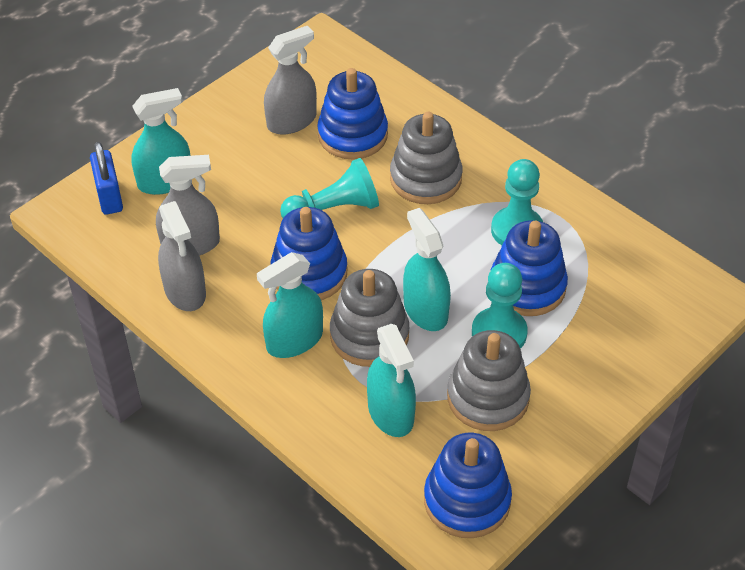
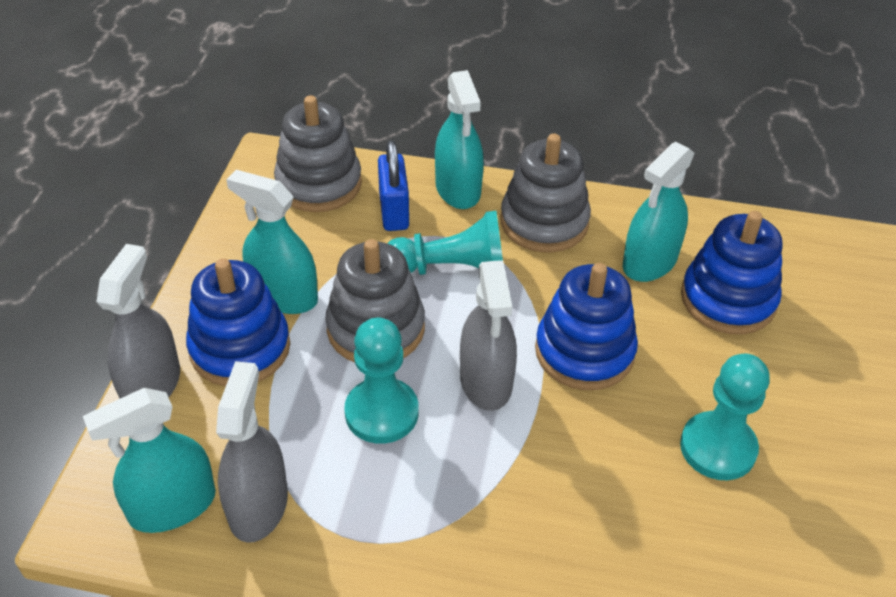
blue stacking toy: 4 -> 3

